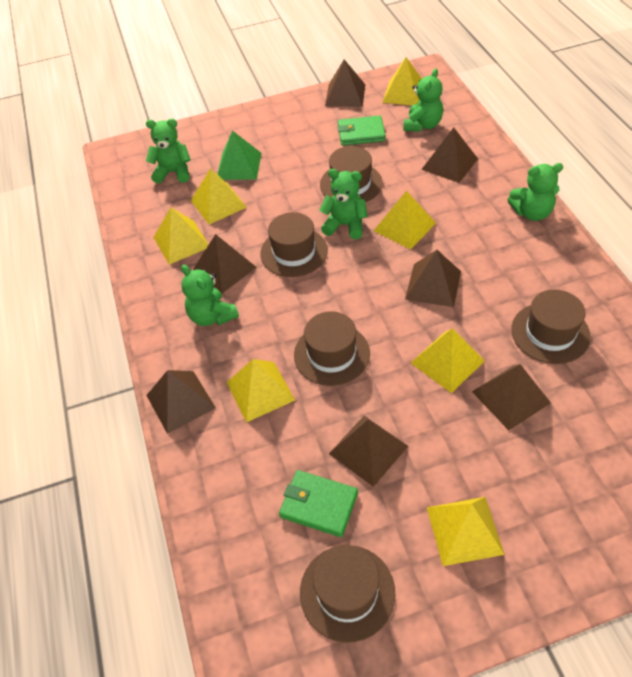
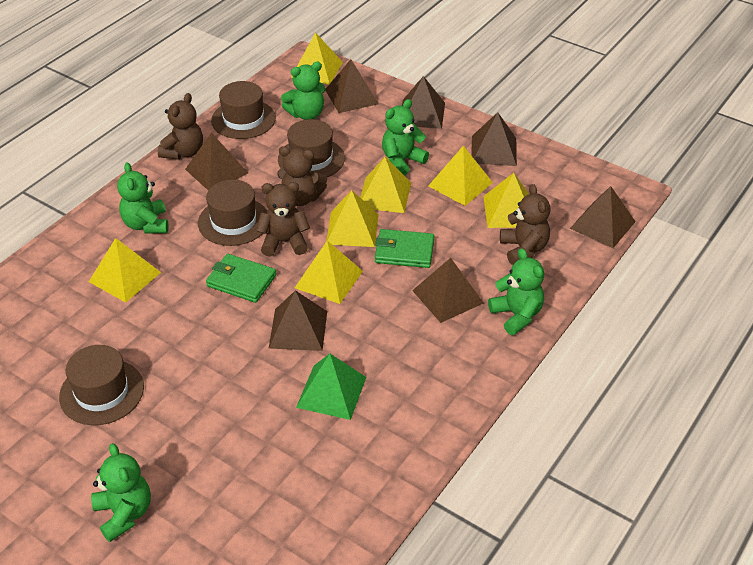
brown hat: 5 -> 4
brown teddy bear: 0 -> 4

